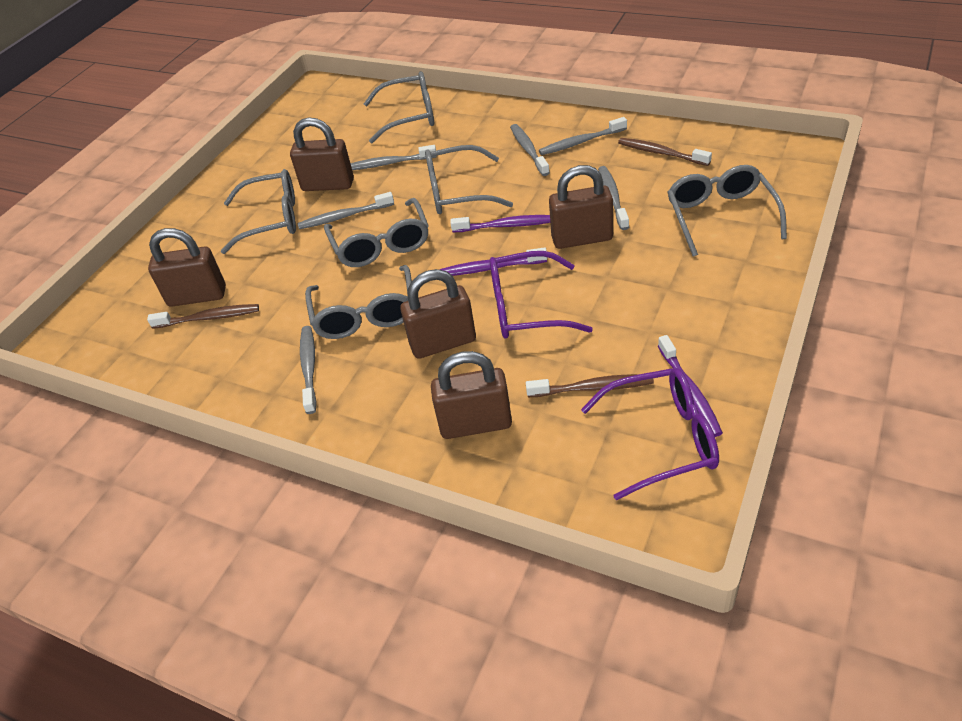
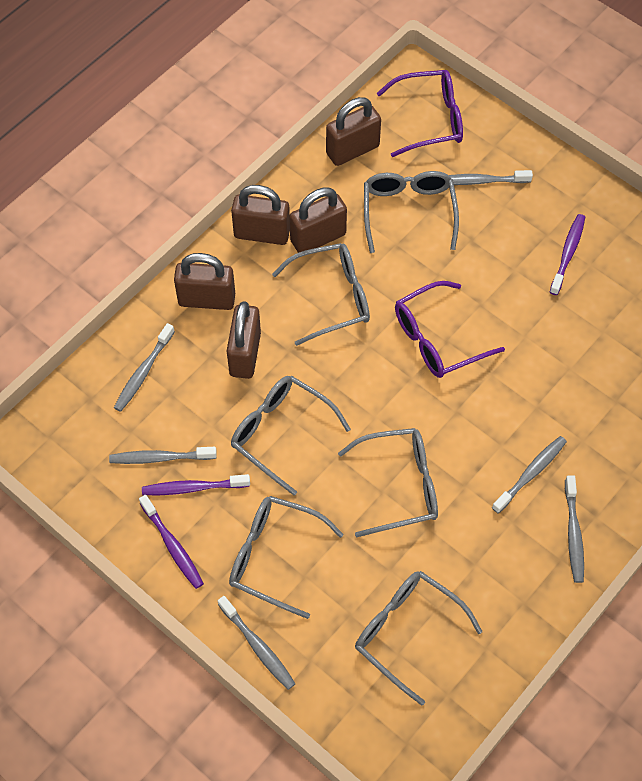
brown toothbrush: 3 -> 0

